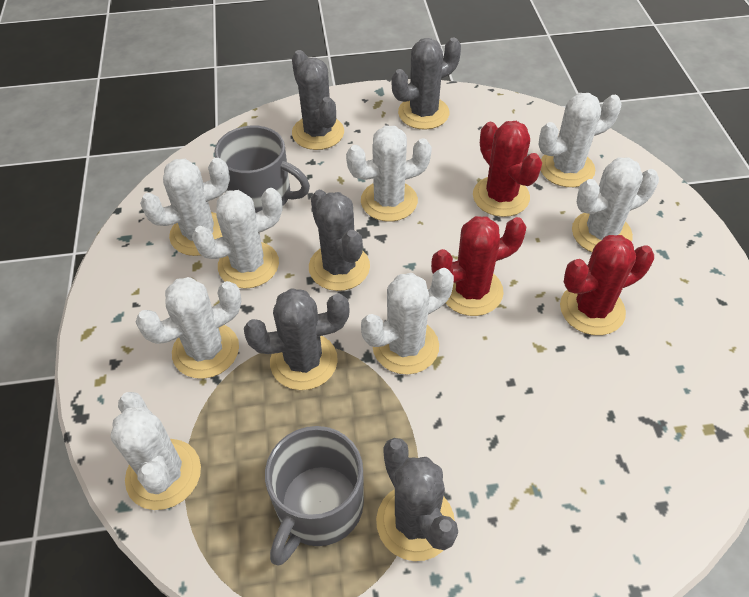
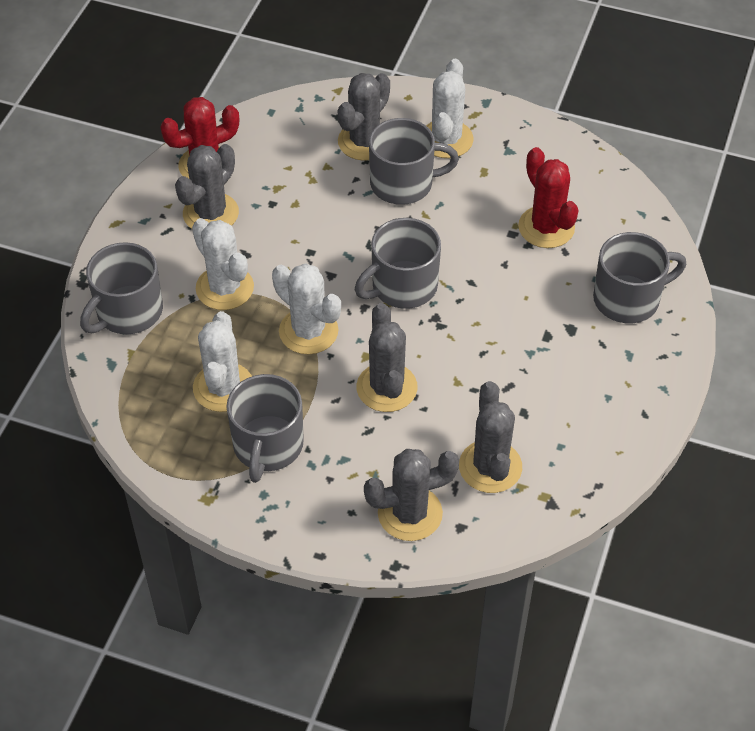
grey mug: 2 -> 5
red cactus: 3 -> 2
white cactus: 8 -> 4

